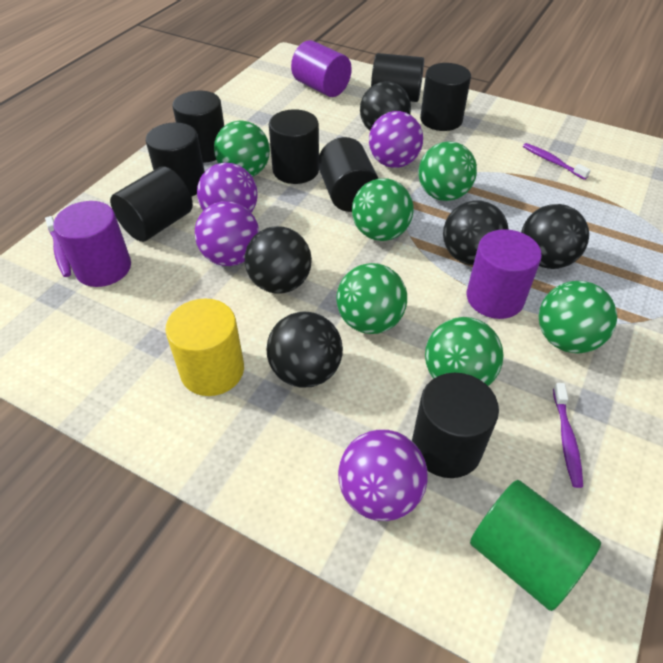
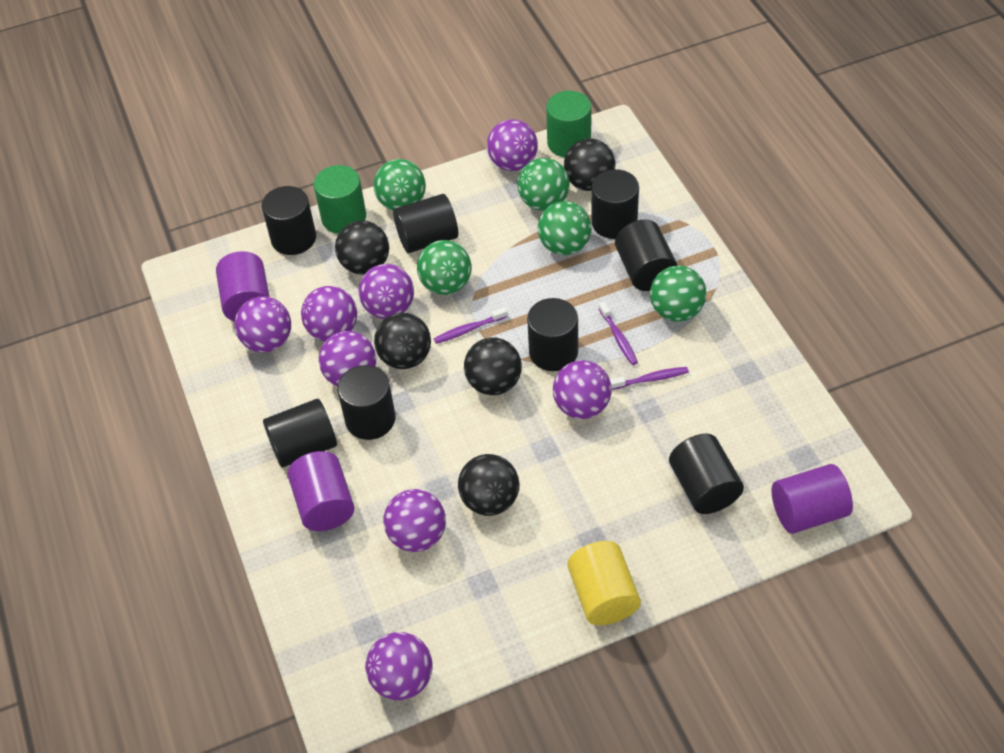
green ball: 6 -> 5
green cylinder: 1 -> 2
purple ball: 4 -> 8

